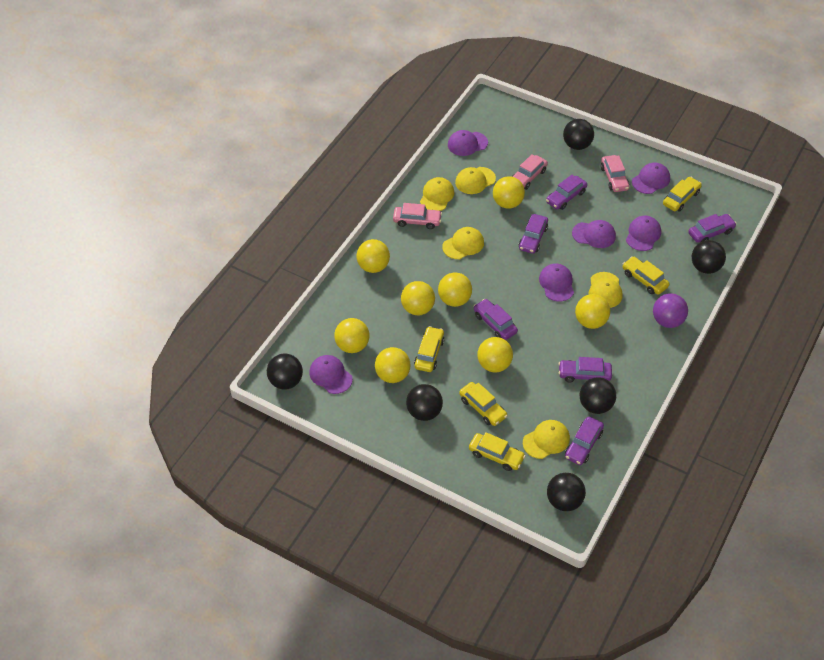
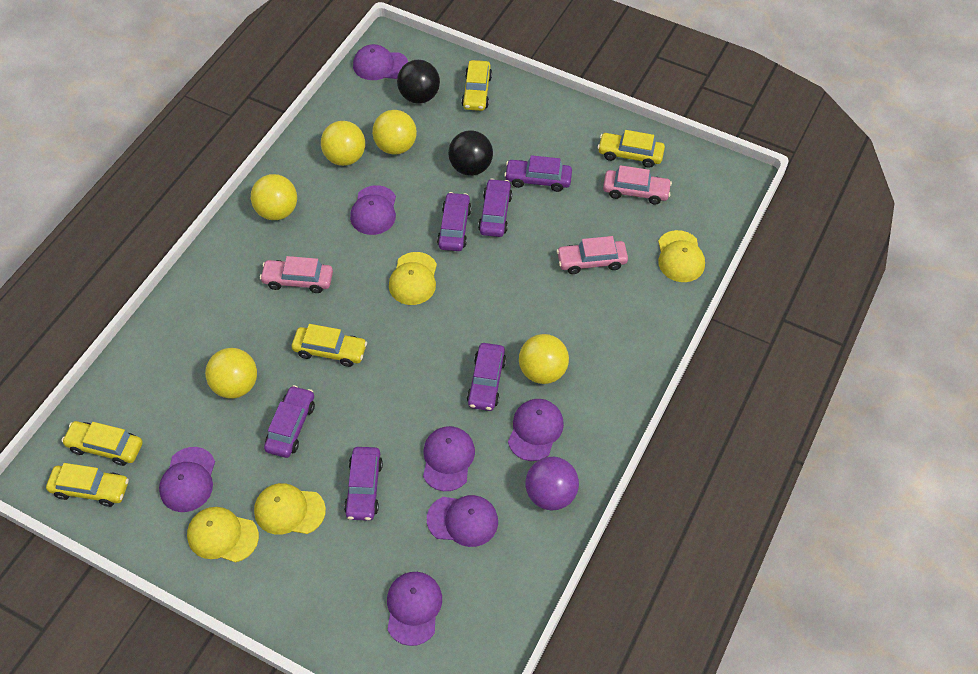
black ball: 6 -> 2
purple cap: 6 -> 7
yellow ball: 8 -> 5
yellow cap: 5 -> 4

